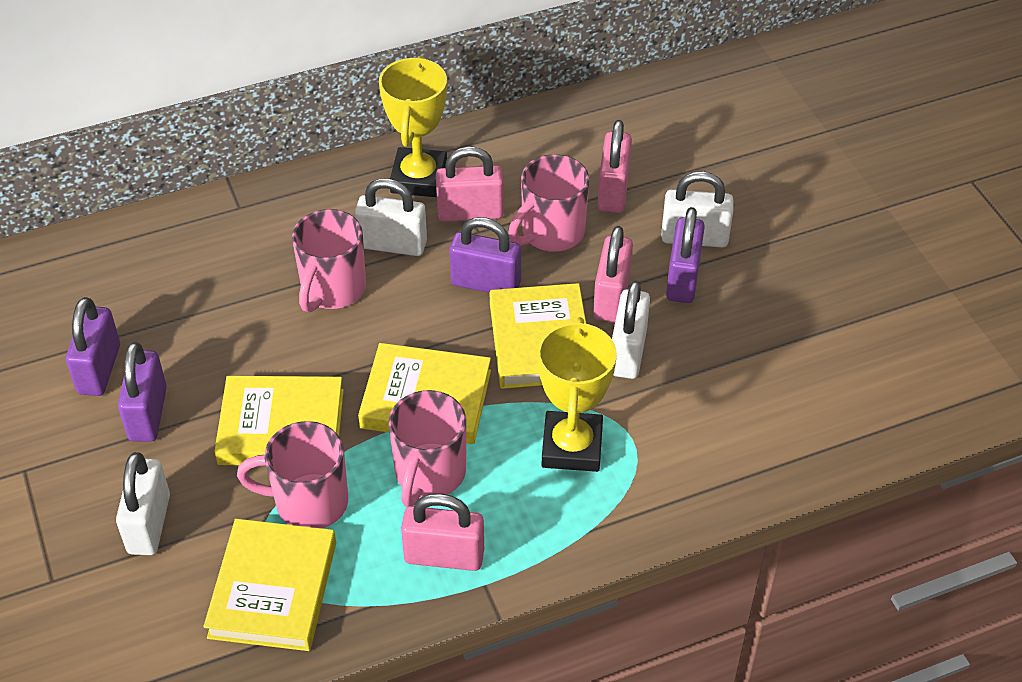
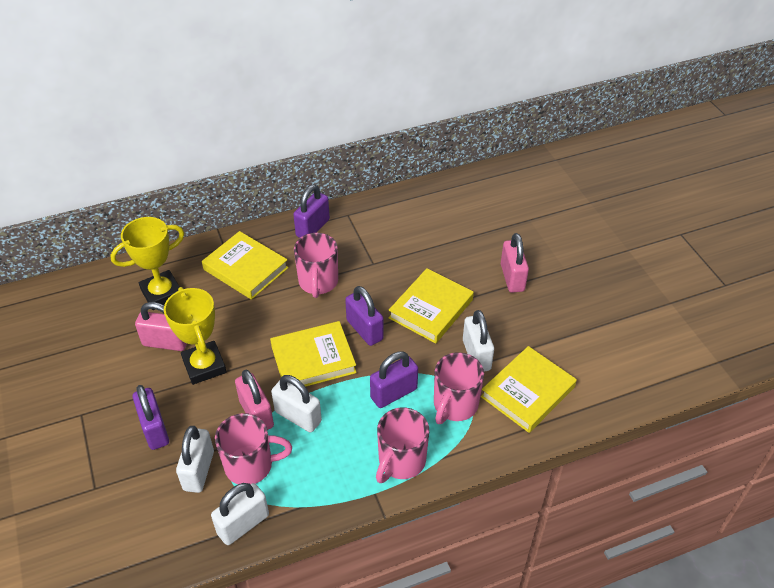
pink padlock: 4 -> 3

